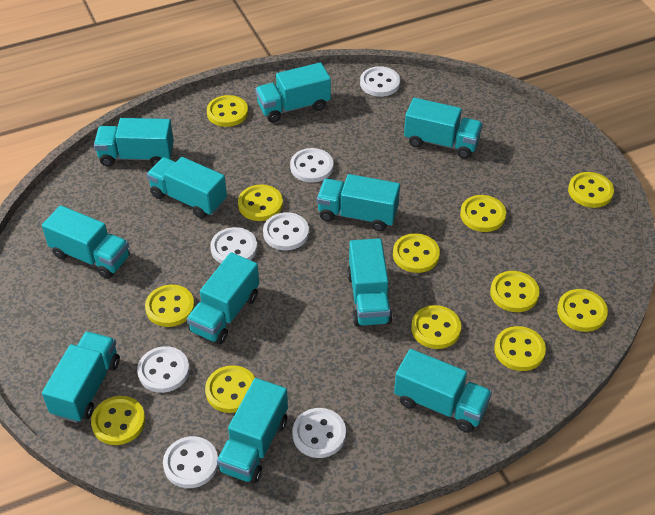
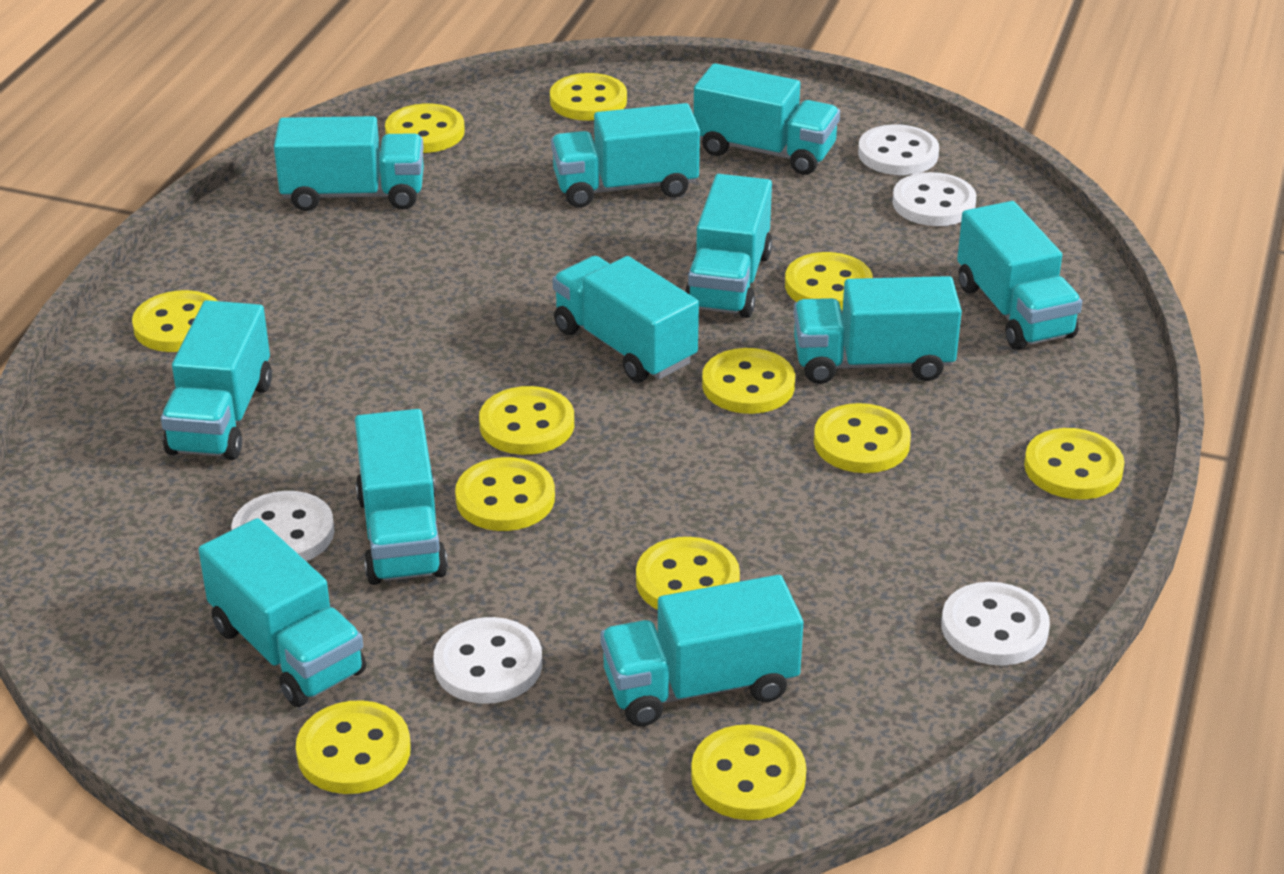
white button: 7 -> 5

